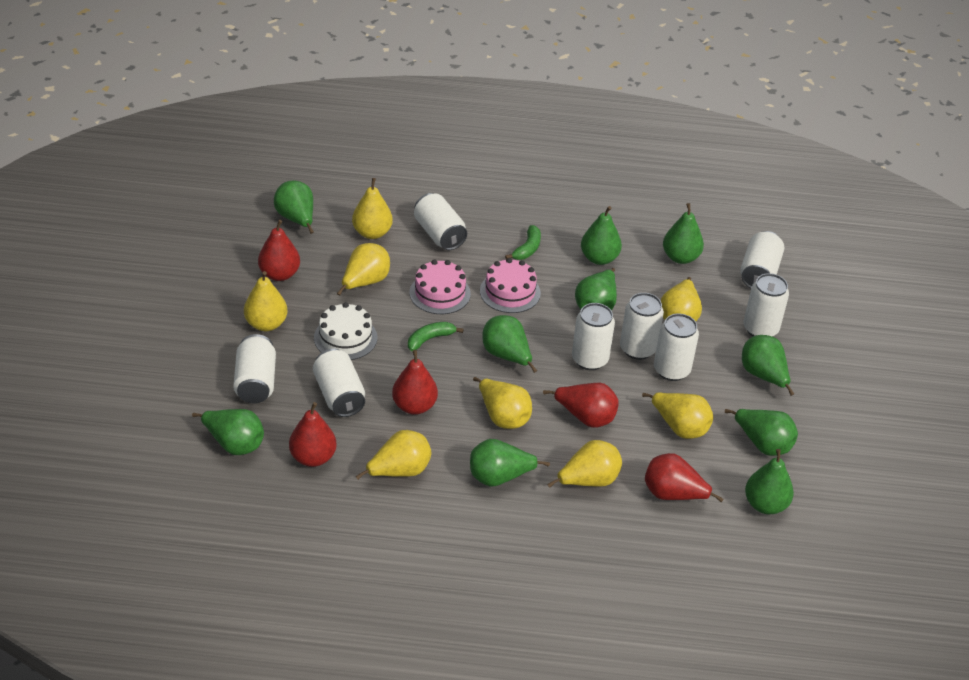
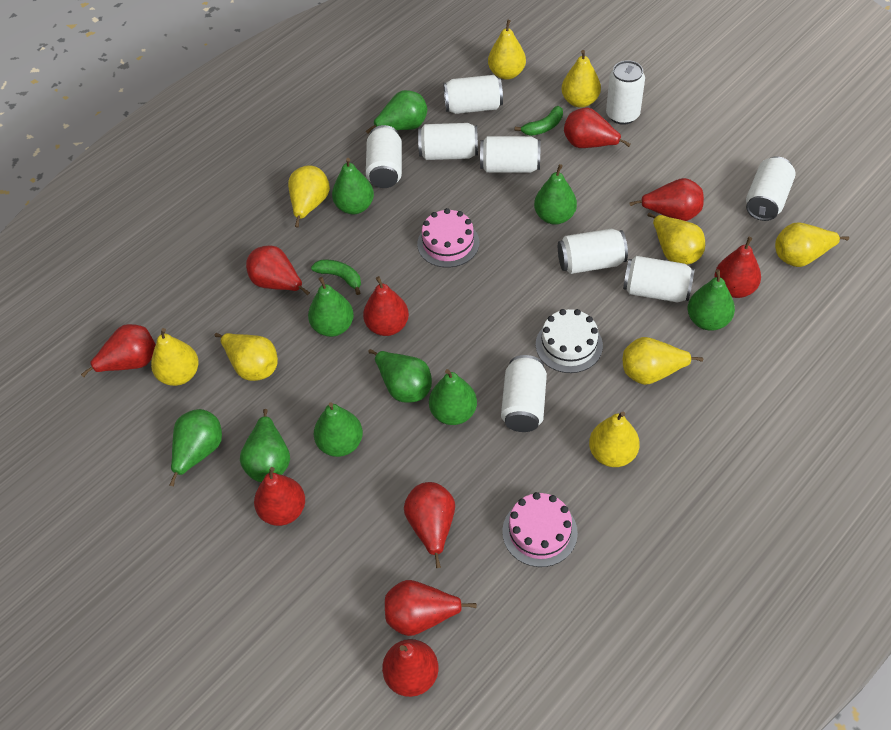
red pear: 5 -> 10
white can: 8 -> 9
yellow pear: 8 -> 9

